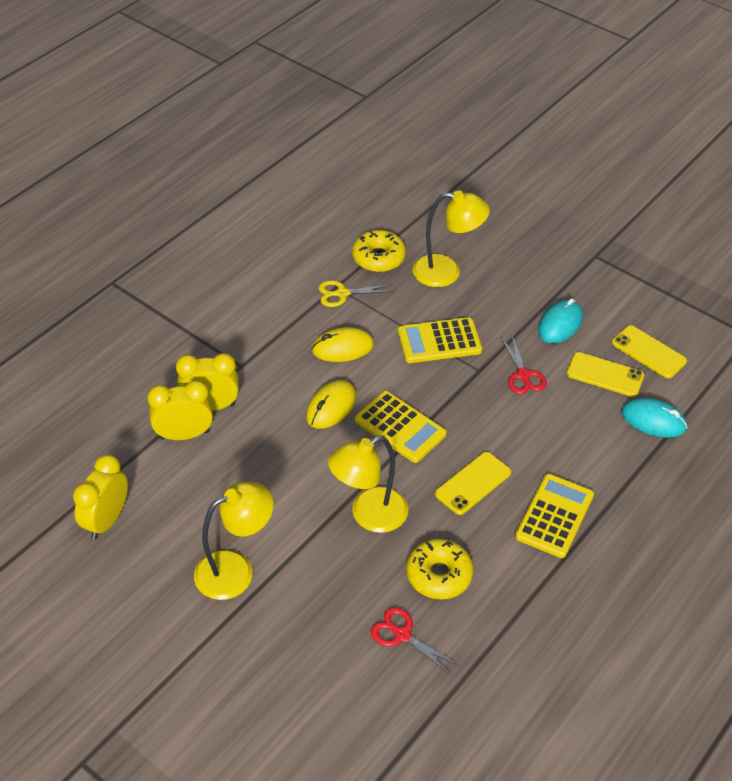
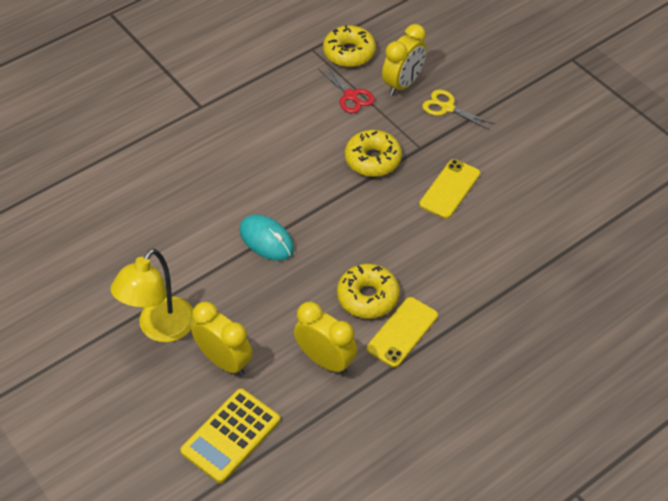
red scissors: 2 -> 1
turquoise mouse: 2 -> 1
yellow calculator: 3 -> 1
yellow donut: 2 -> 3
yellow lamp: 3 -> 1
yellow mouse: 2 -> 0
yellow phone: 3 -> 2

